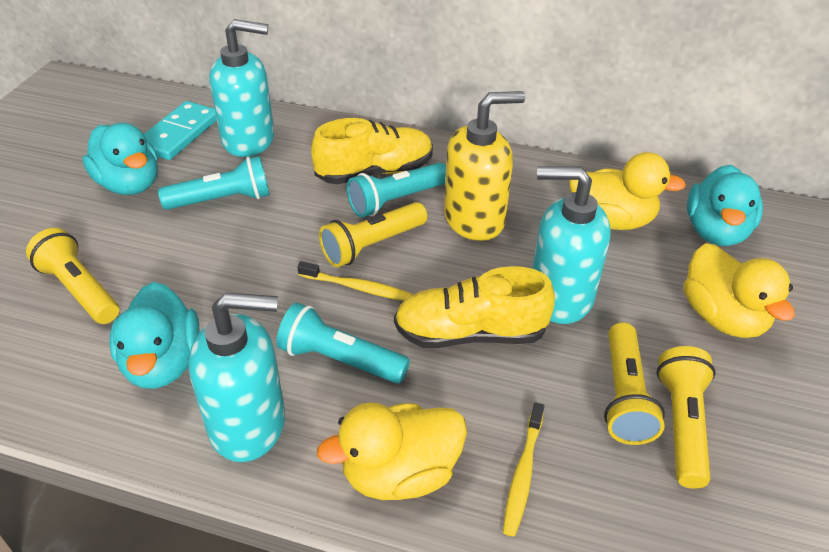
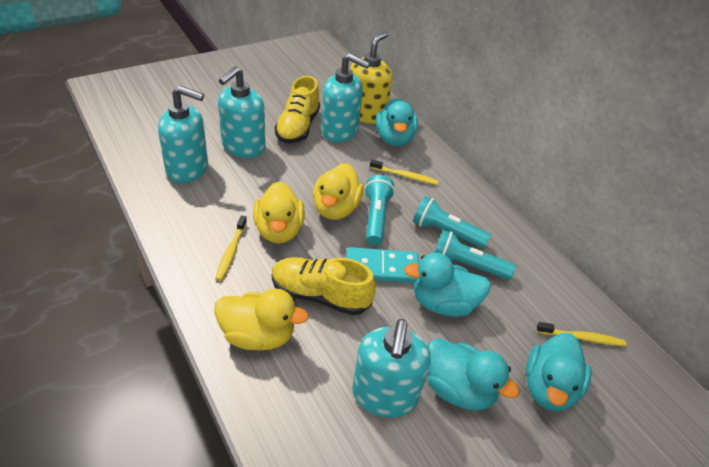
turquoise duck: 3 -> 4
turquoise soap dispenser: 3 -> 4
yellow flashlight: 4 -> 0
yellow toothbrush: 2 -> 3

